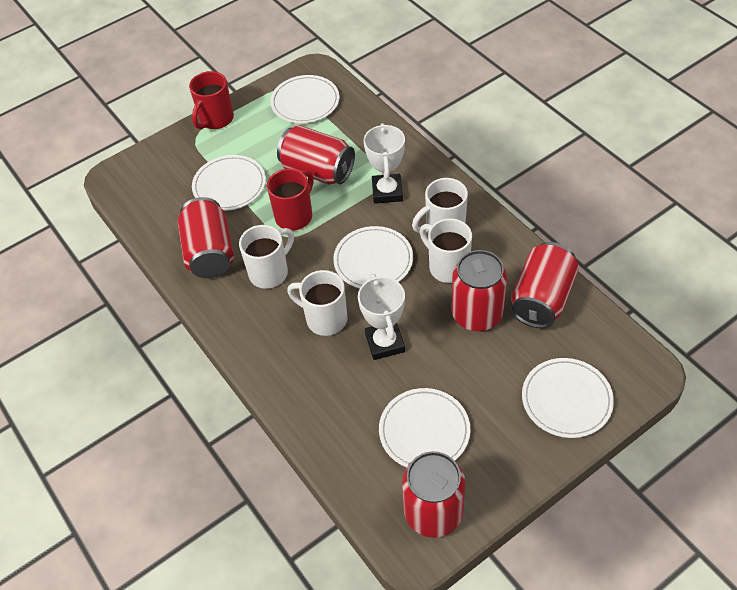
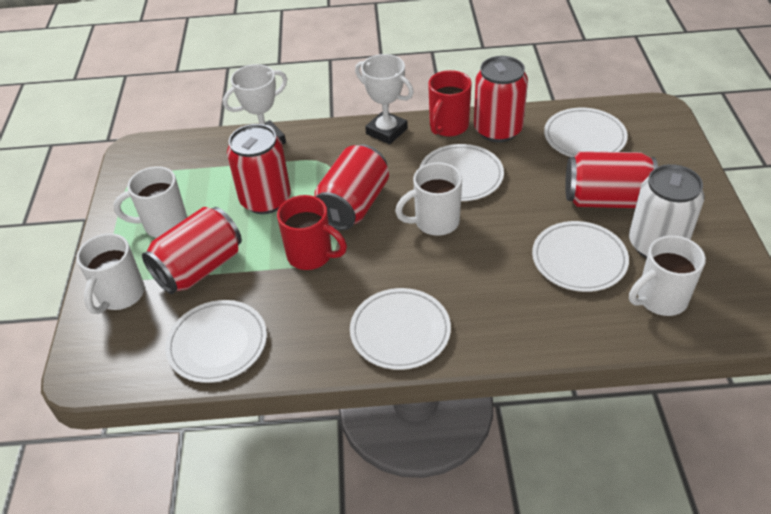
white can: 0 -> 1

